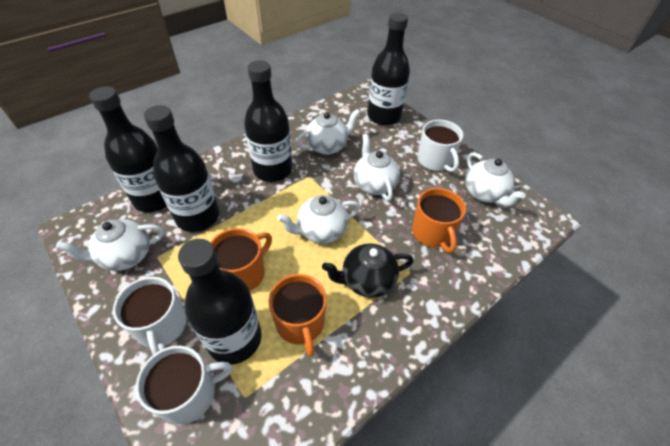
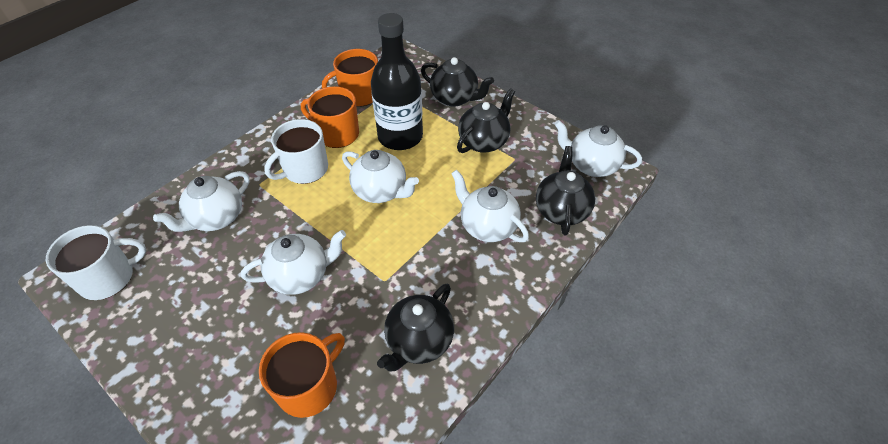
black bottle: 5 -> 1
black teapot: 1 -> 4
white mug: 3 -> 2

